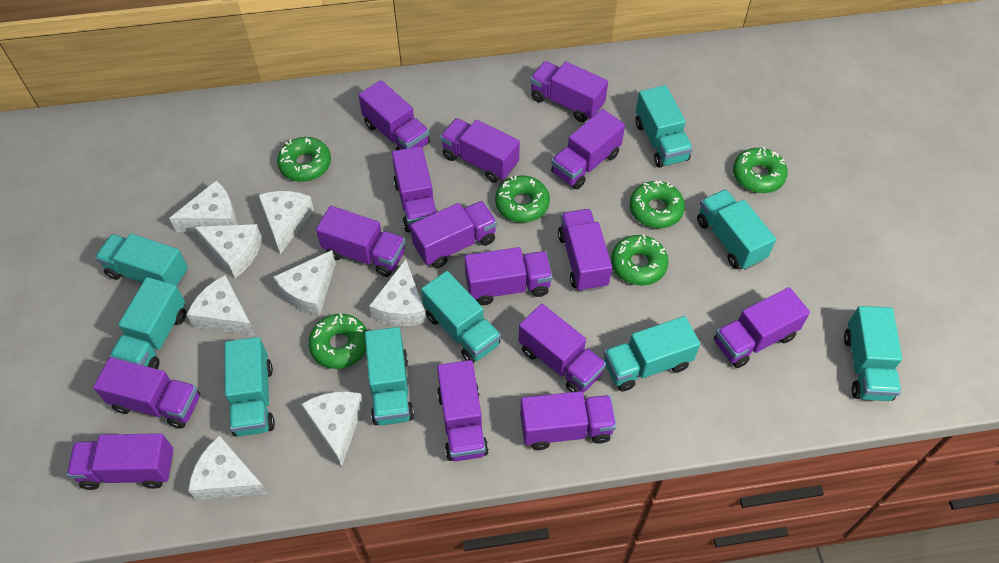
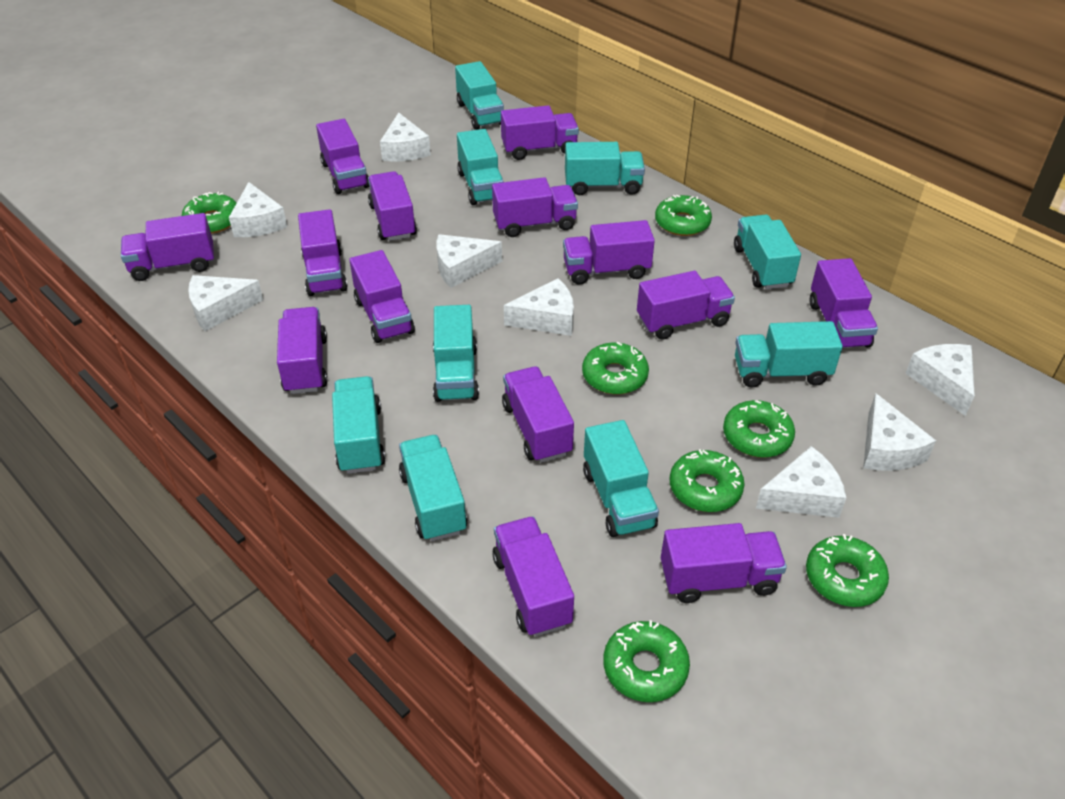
green donut: 6 -> 7
purple truck: 15 -> 14

